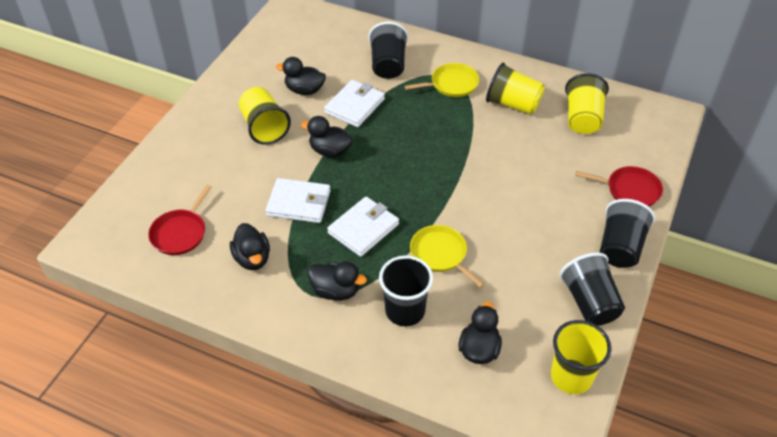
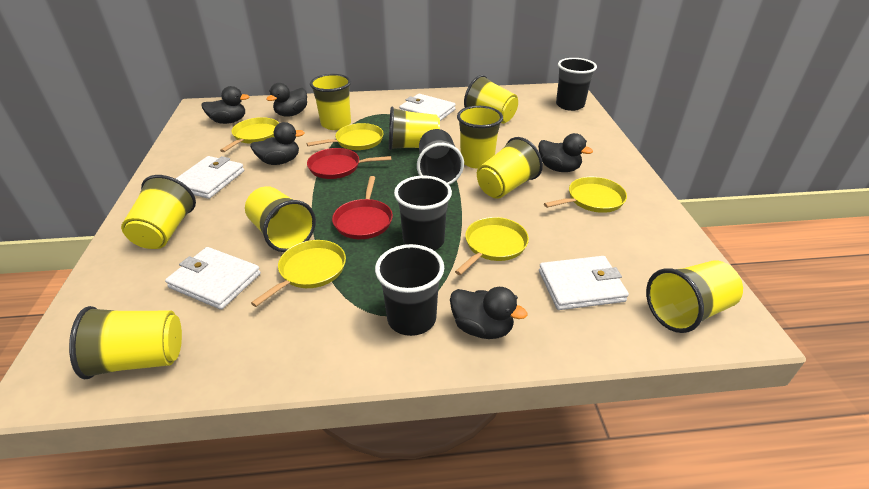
white wallet: 3 -> 4
yellow cup: 4 -> 9
yellow pan: 2 -> 5

